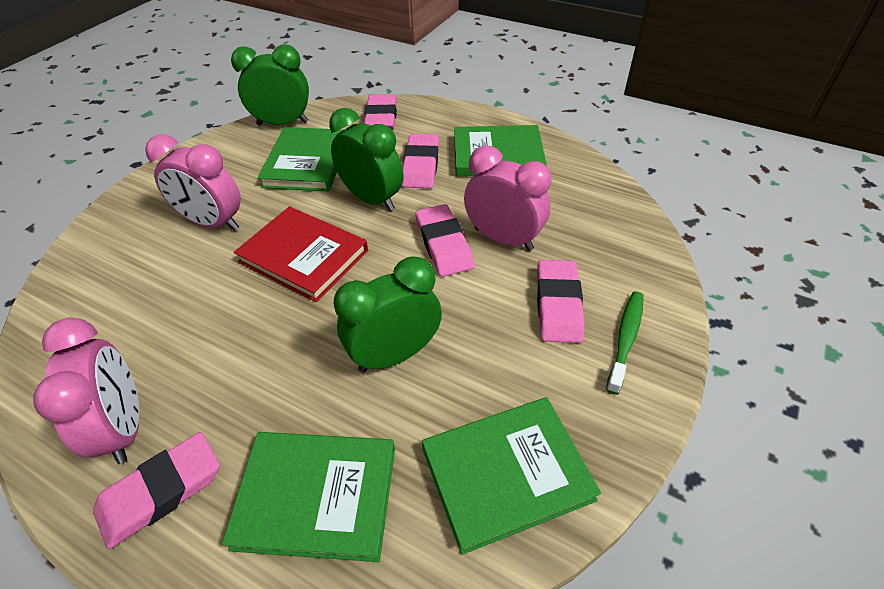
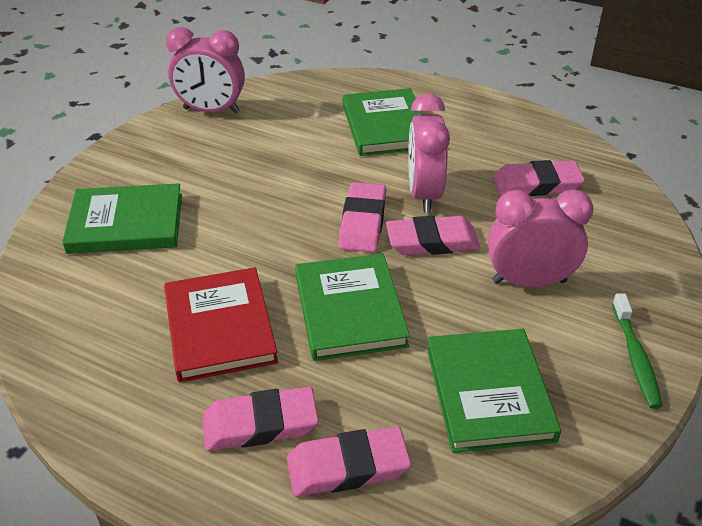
green clock: 3 -> 0

